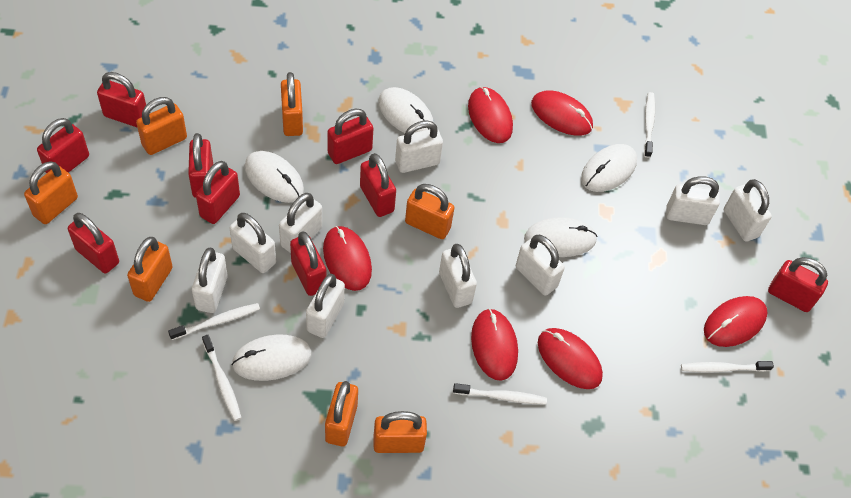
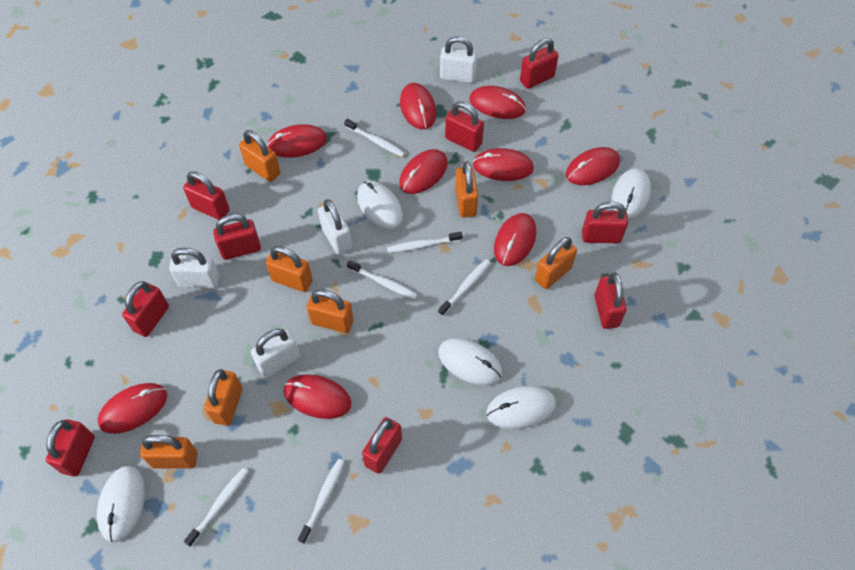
red mouse: 6 -> 9
white padlock: 9 -> 4
white toothbrush: 5 -> 6

